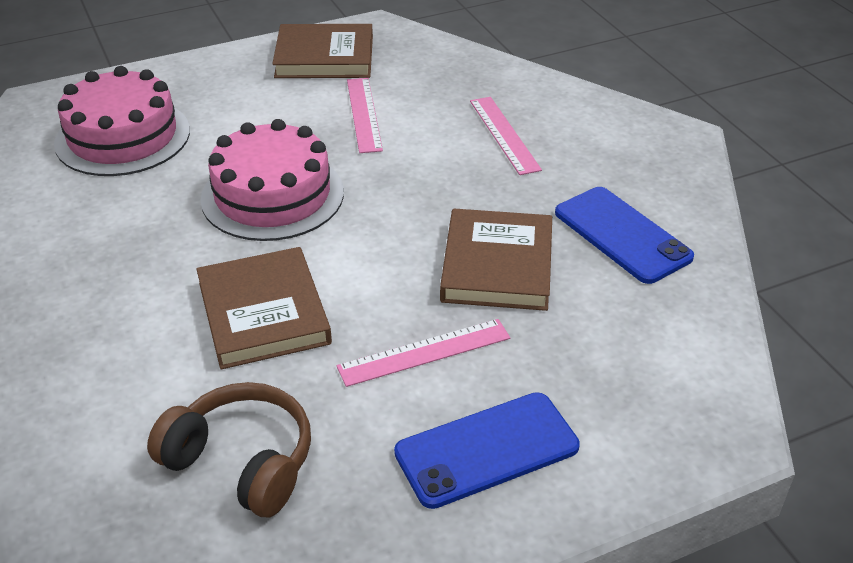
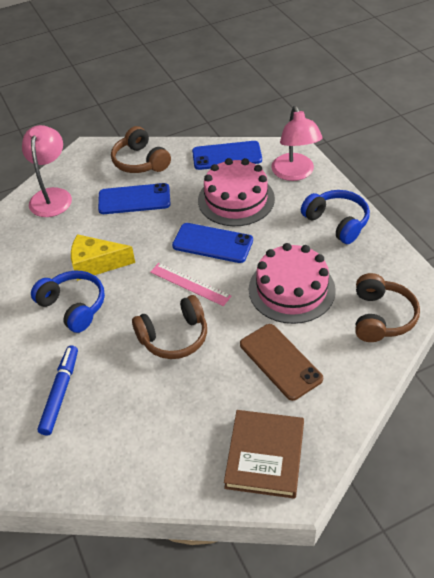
blue headphones: 0 -> 2
blue marker: 0 -> 1
blue phone: 2 -> 3
brown book: 3 -> 1
brown headphones: 1 -> 3
brown phone: 0 -> 1
pink lamp: 0 -> 2
pink ruler: 3 -> 1
yellow cheese: 0 -> 1

